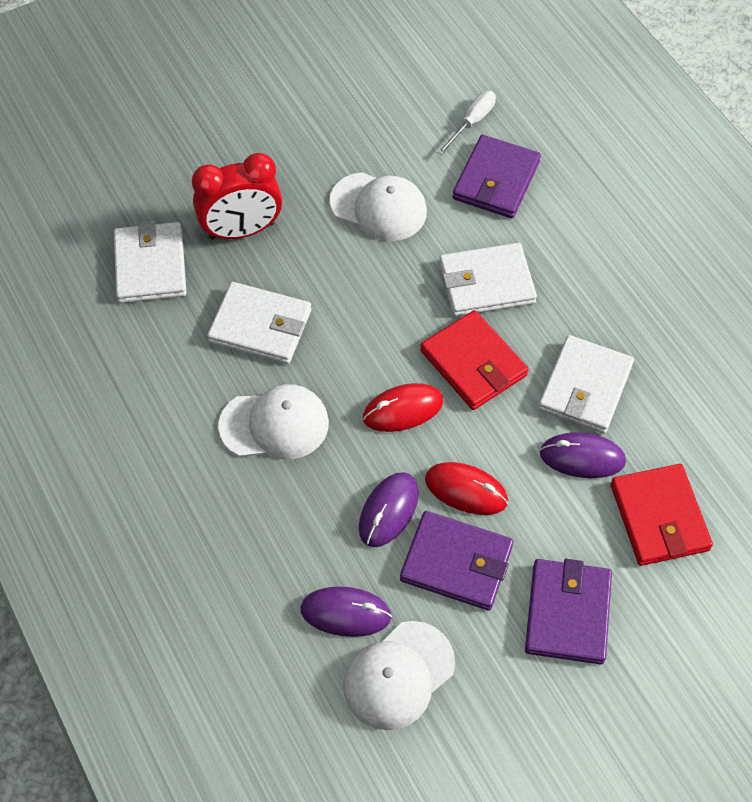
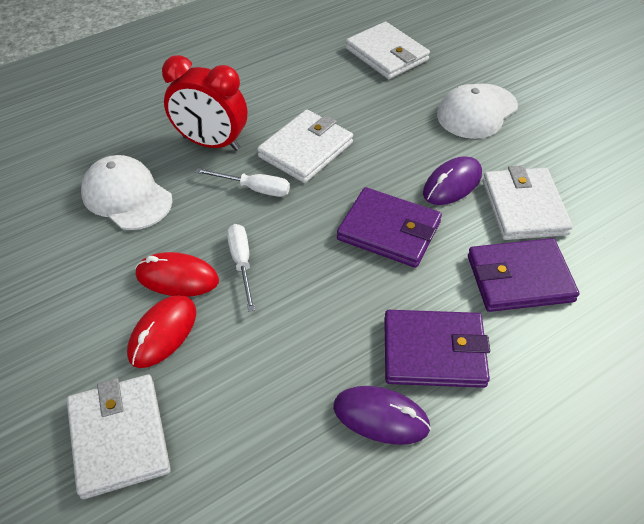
purple mouse: 3 -> 2
red wallet: 2 -> 0
white cap: 3 -> 2
white screwdriver: 1 -> 2

